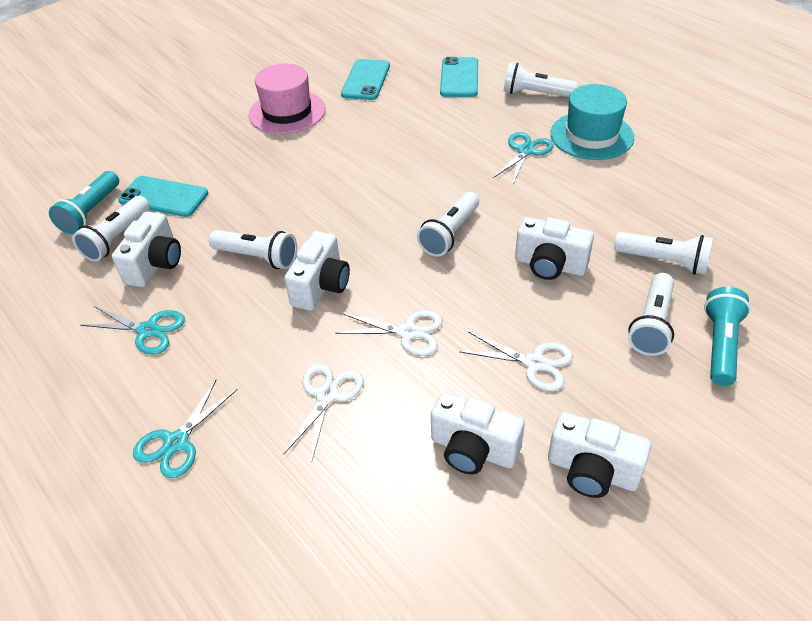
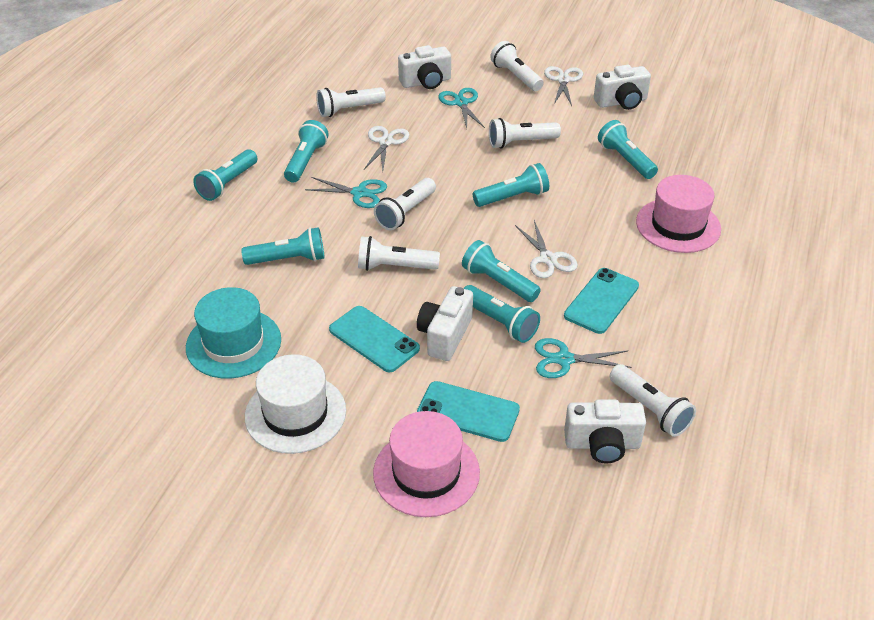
pink hat: 1 -> 2
turquoise flashlight: 2 -> 7
white camera: 5 -> 4
white hat: 0 -> 1

